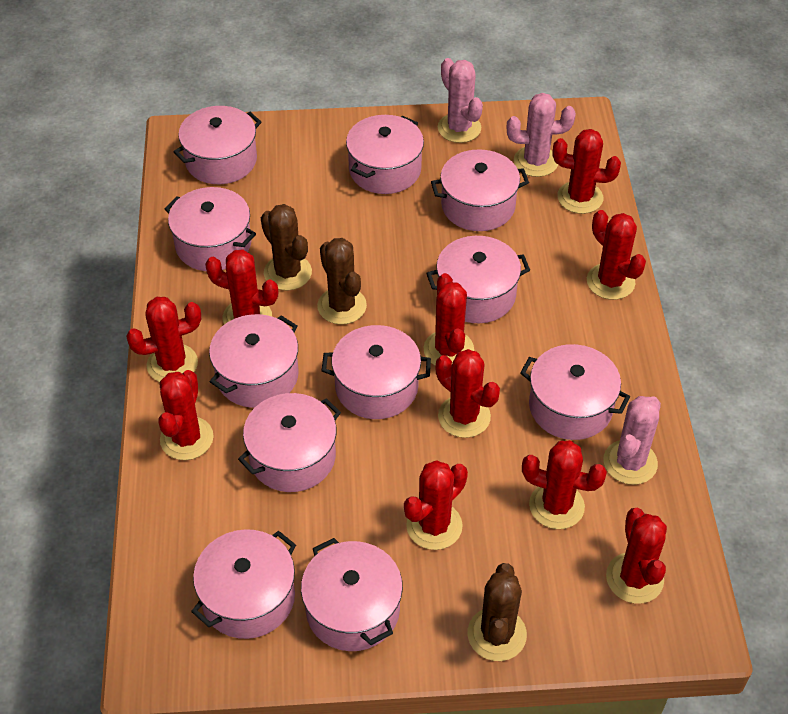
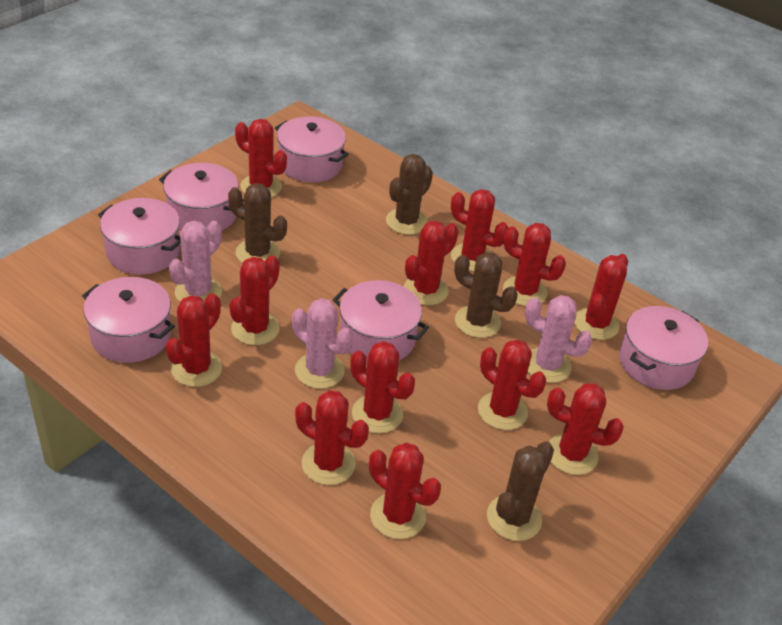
brown cactus: 3 -> 4
pink pot: 11 -> 6
red cactus: 10 -> 12

